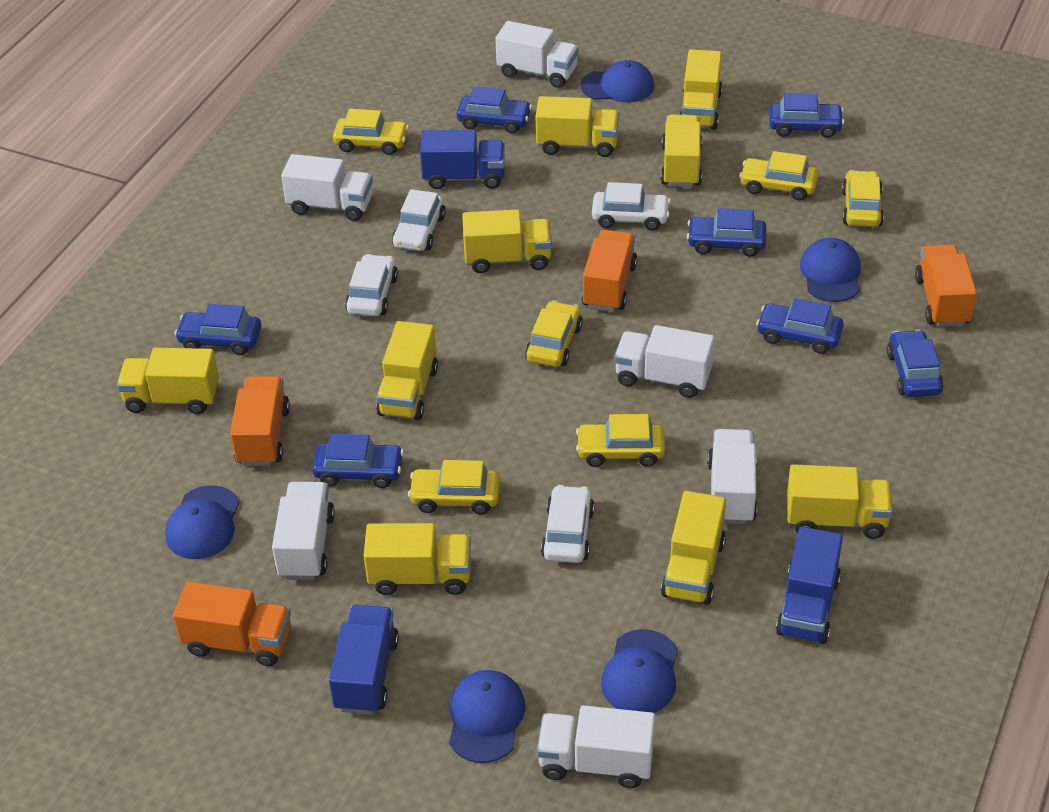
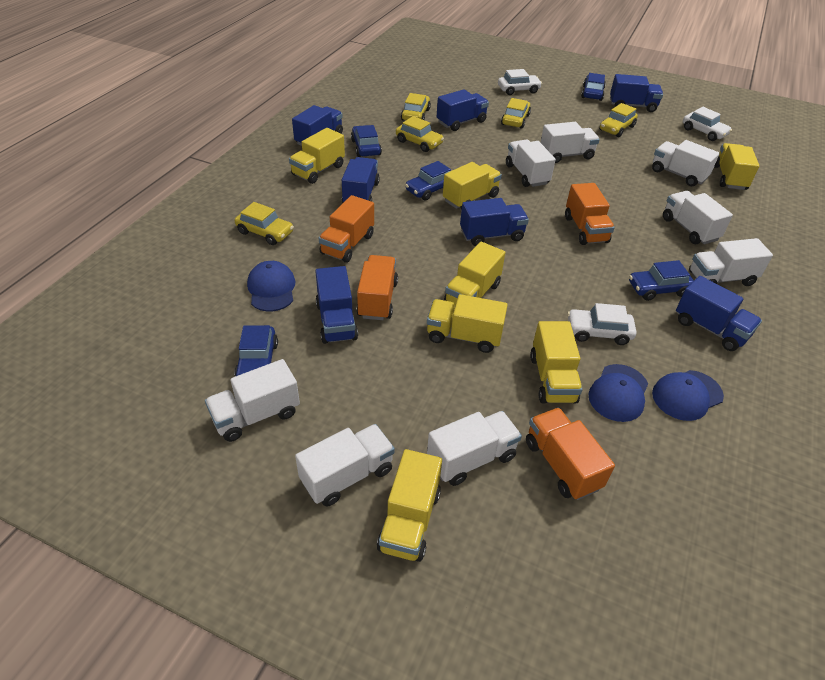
blue cap: 5 -> 3
blue car: 7 -> 5
blue truck: 3 -> 7
white car: 4 -> 3
white truck: 6 -> 8
yellow car: 6 -> 5
yellow truck: 9 -> 7

